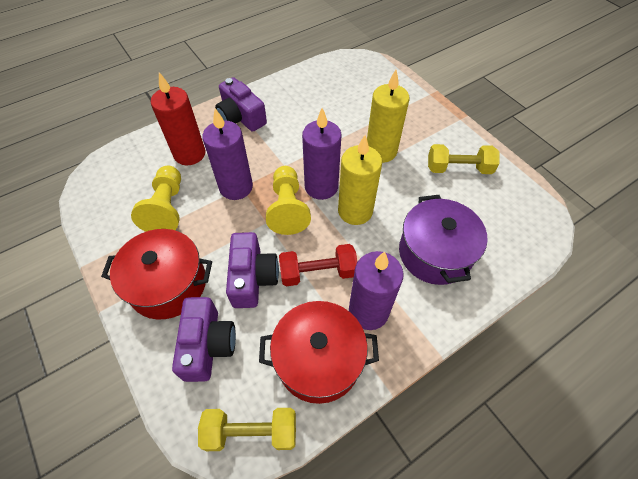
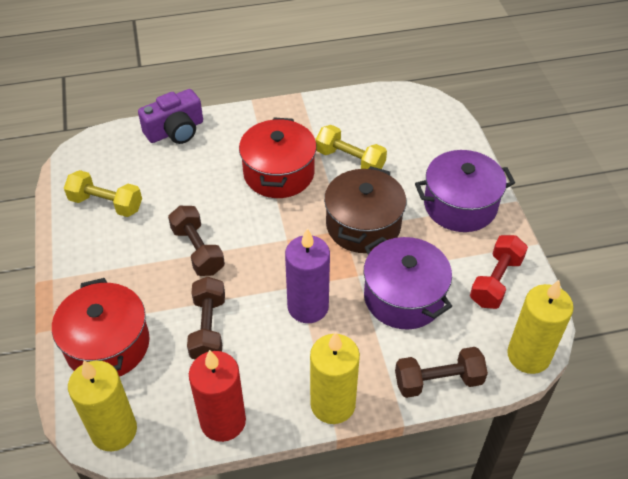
brown dumbbell: 0 -> 3
brown pot: 0 -> 1
purple camera: 3 -> 1
purple candle: 3 -> 1
purple pot: 1 -> 2
yellow candle: 2 -> 3
yellow pawn: 2 -> 0

